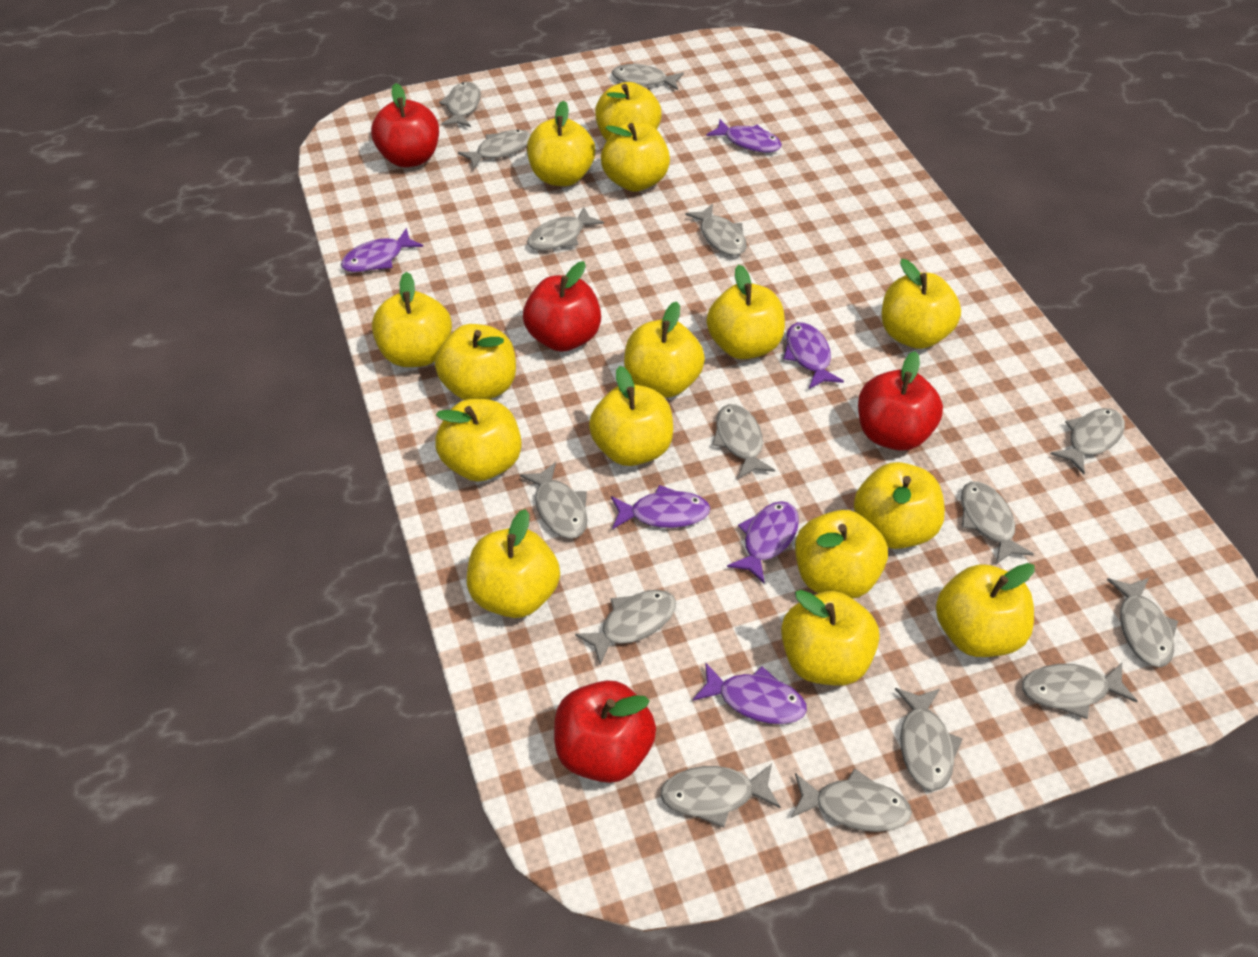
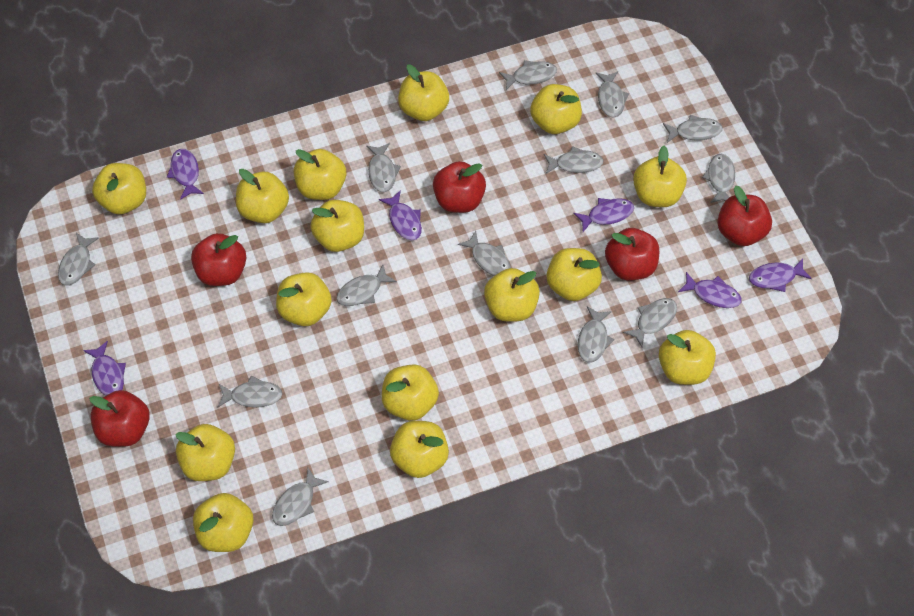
grey fish: 15 -> 13
red apple: 4 -> 5

